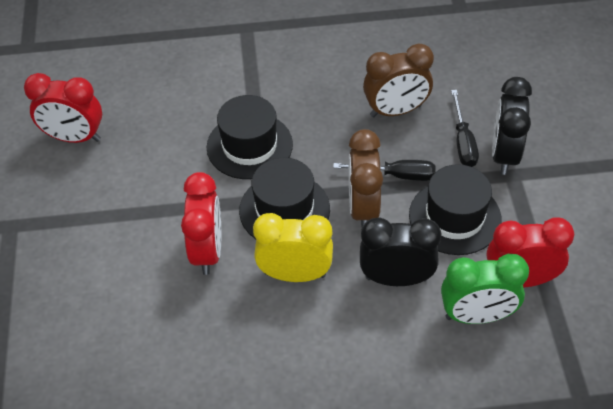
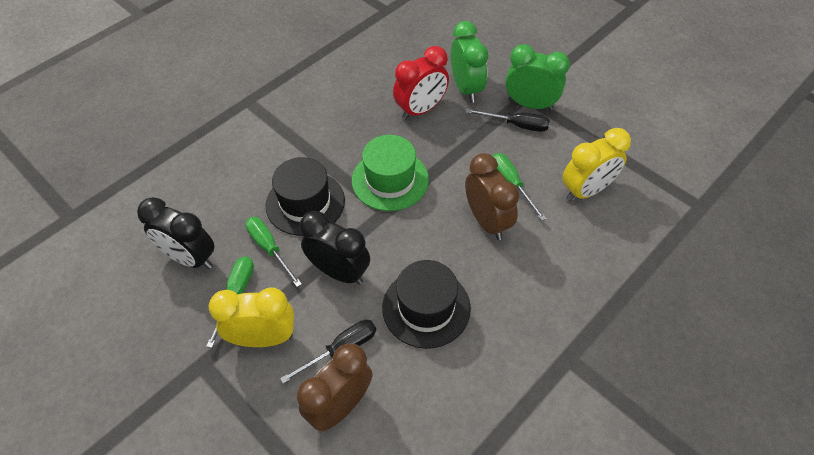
black hat: 3 -> 2
green clock: 1 -> 2
green hat: 0 -> 1
green screwdriver: 0 -> 3
red clock: 3 -> 1
yellow clock: 1 -> 2

